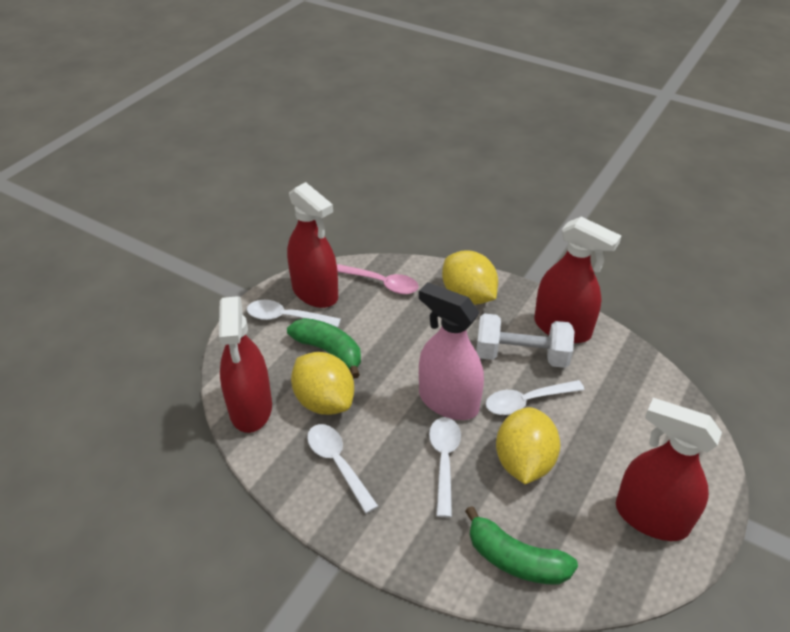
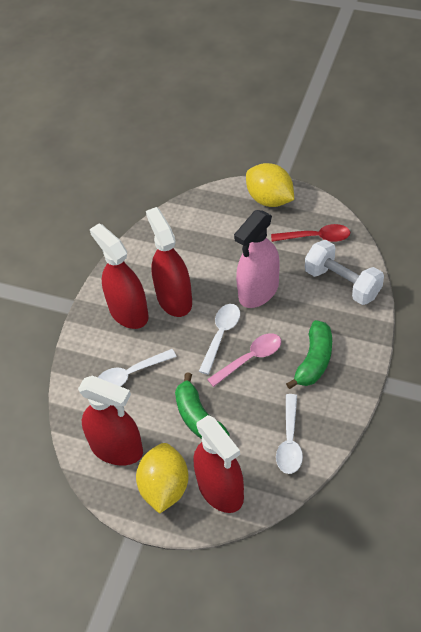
red spoon: 0 -> 1
white spoon: 4 -> 3
yellow lemon: 3 -> 2

